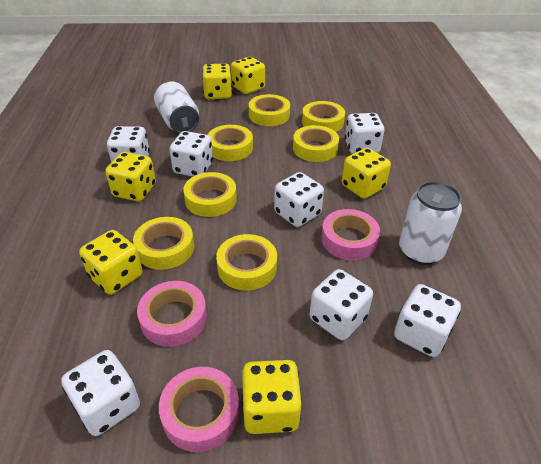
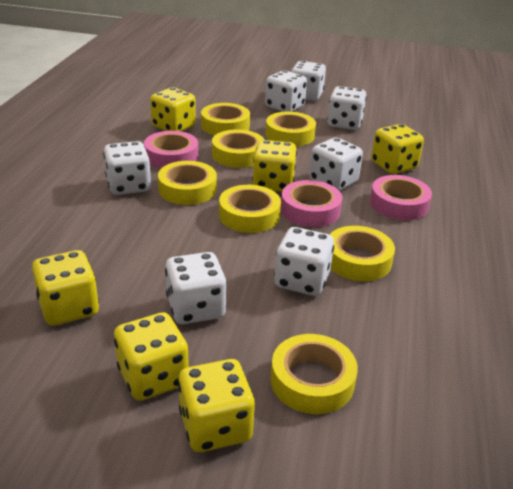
white can: 2 -> 0

